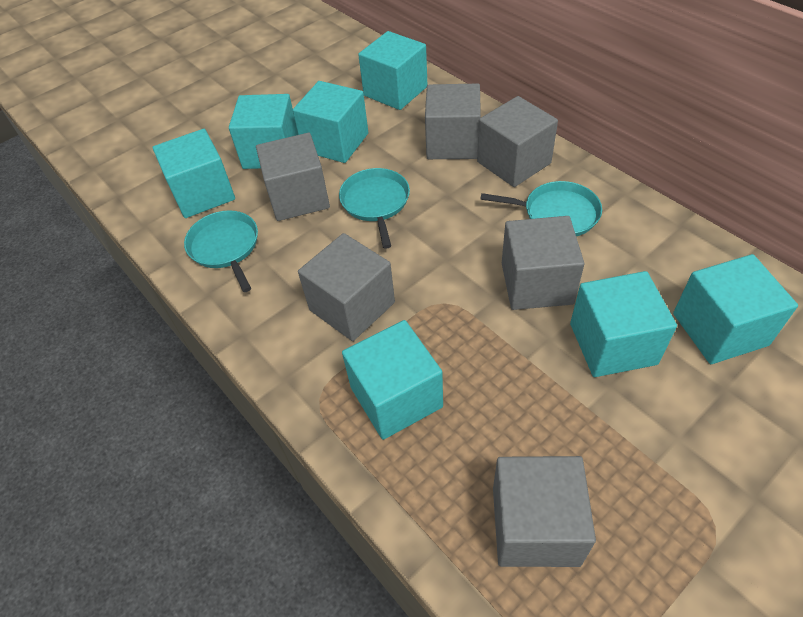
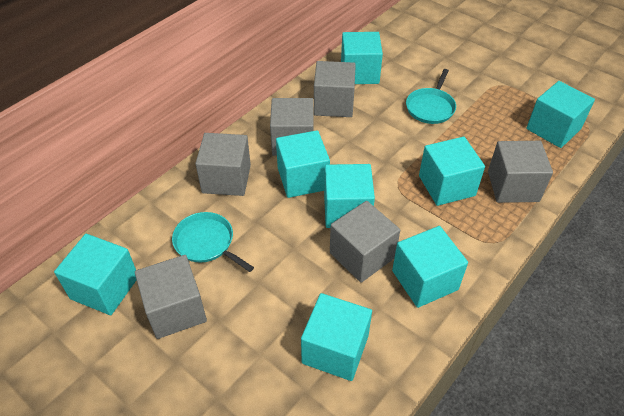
turquoise cube: 7 -> 8
turquoise pan: 3 -> 2

